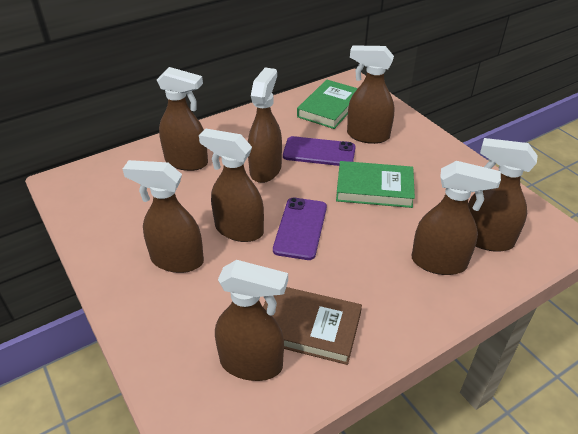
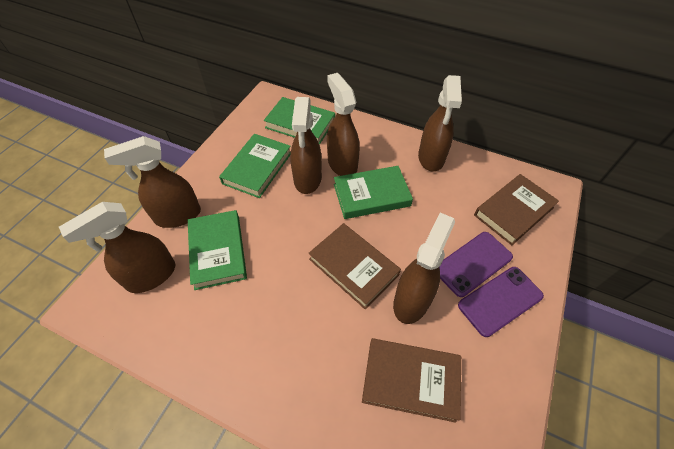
brown book: 1 -> 3
brown spray bottle: 8 -> 6
green book: 2 -> 4

